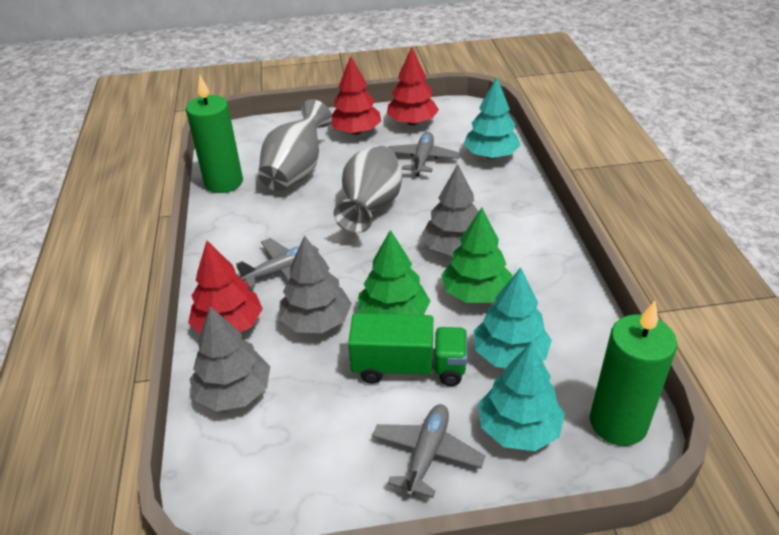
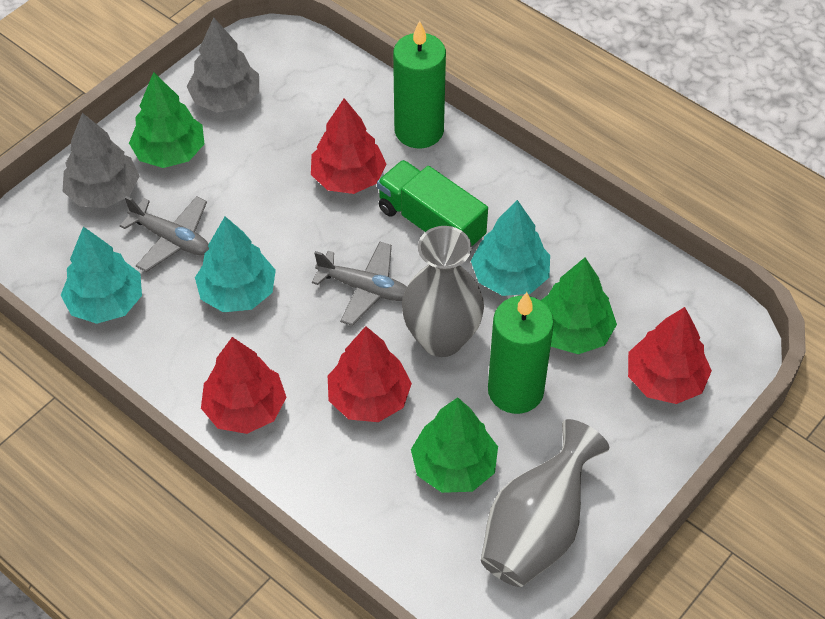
green tree: 2 -> 3
grey plane: 3 -> 2
grey tree: 3 -> 2
red tree: 3 -> 4

